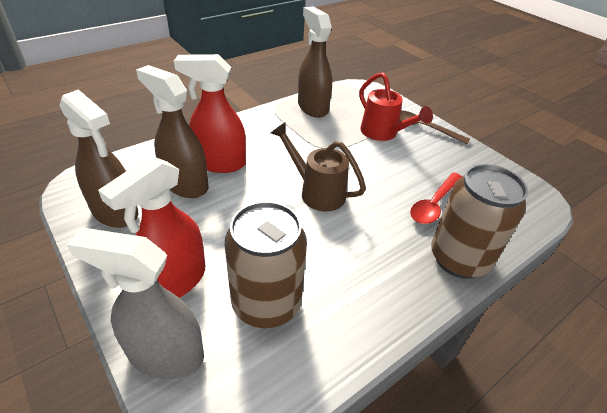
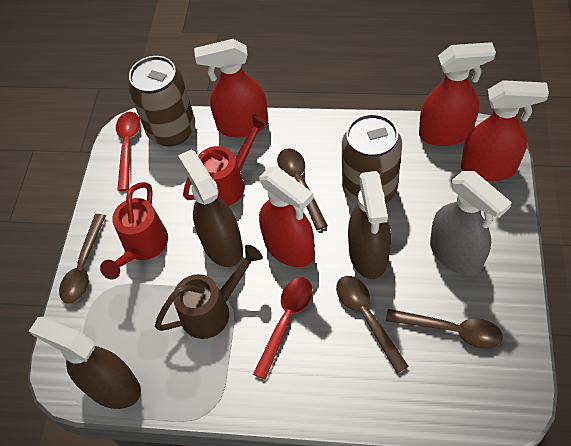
brown spoon: 1 -> 4
red spoon: 1 -> 2
red spray bottle: 2 -> 4
red watering can: 1 -> 2

